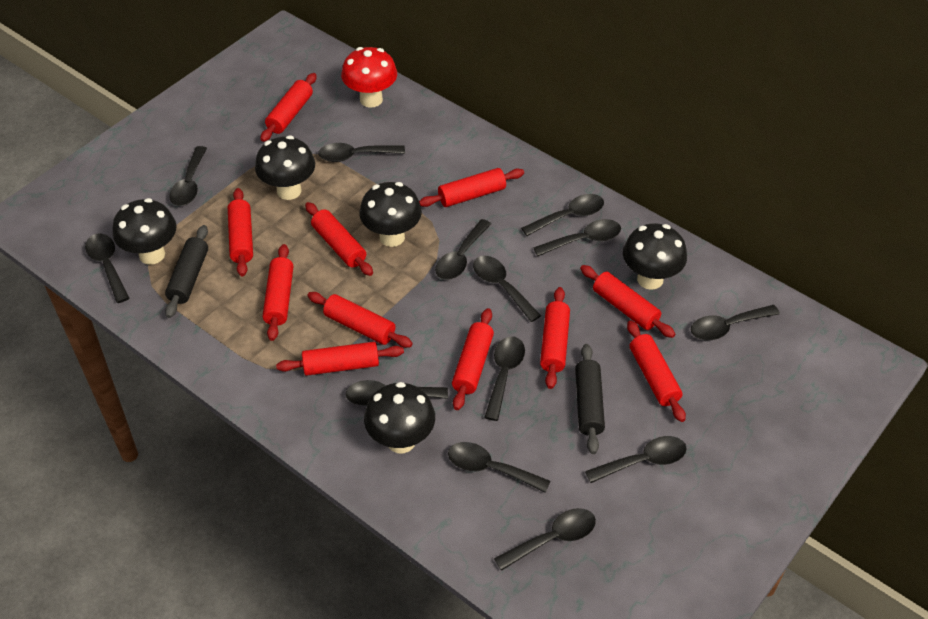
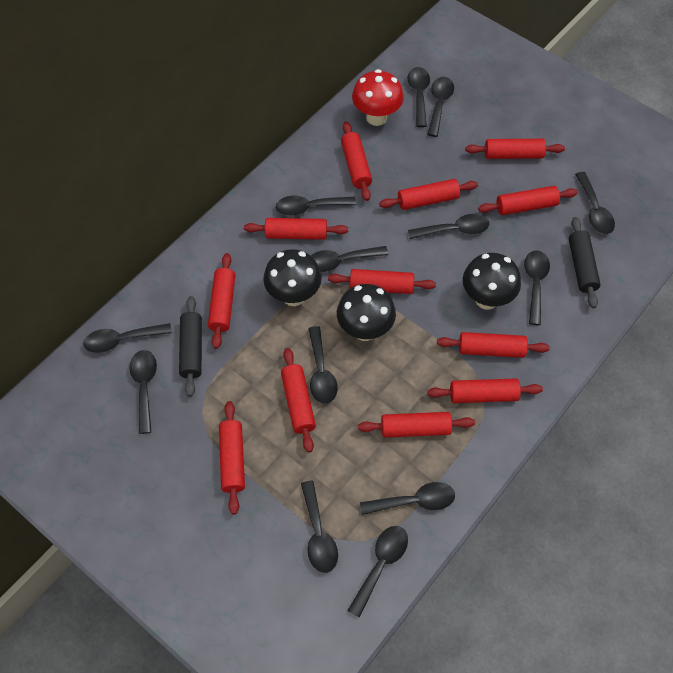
black mushroom: 5 -> 3
red rolling pin: 11 -> 12

